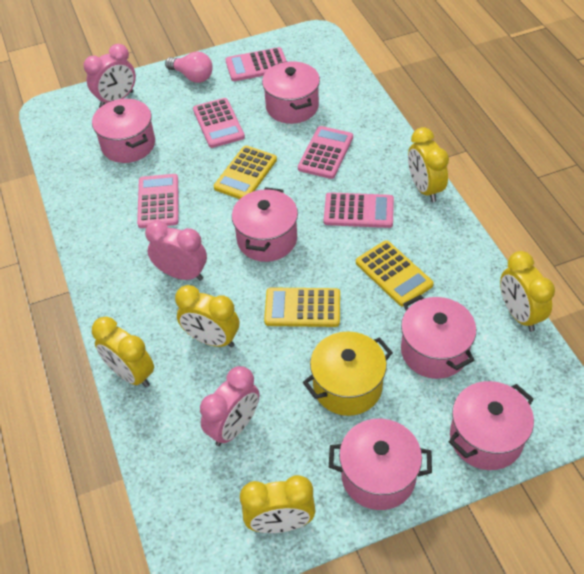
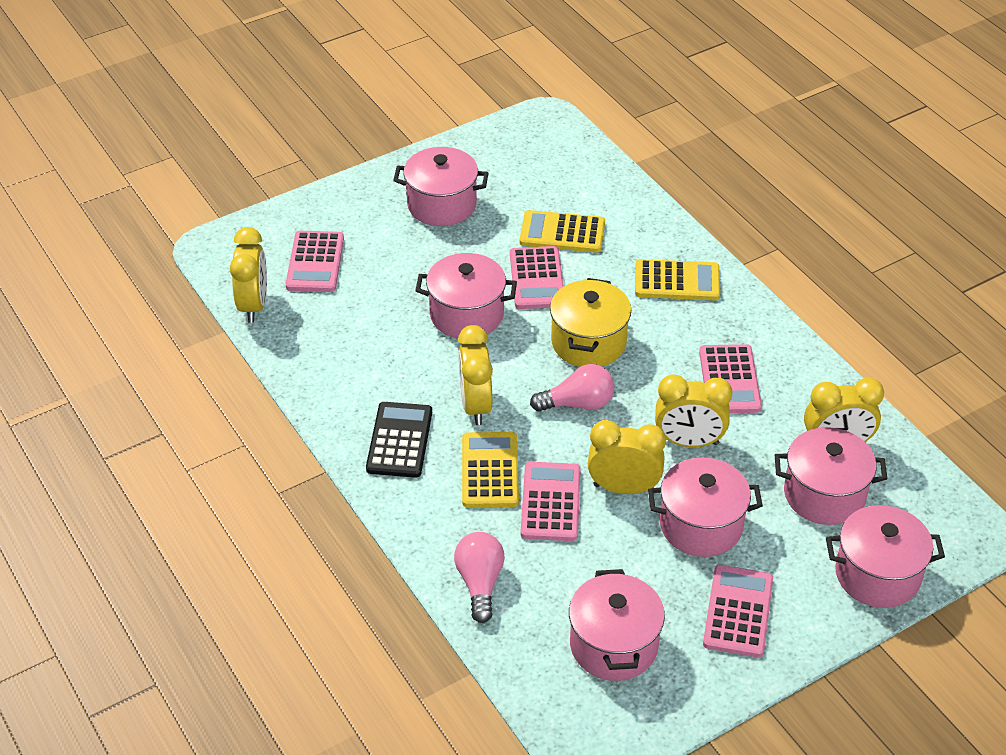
black calculator: 0 -> 1
pink clock: 3 -> 0
pink light bulb: 1 -> 2

